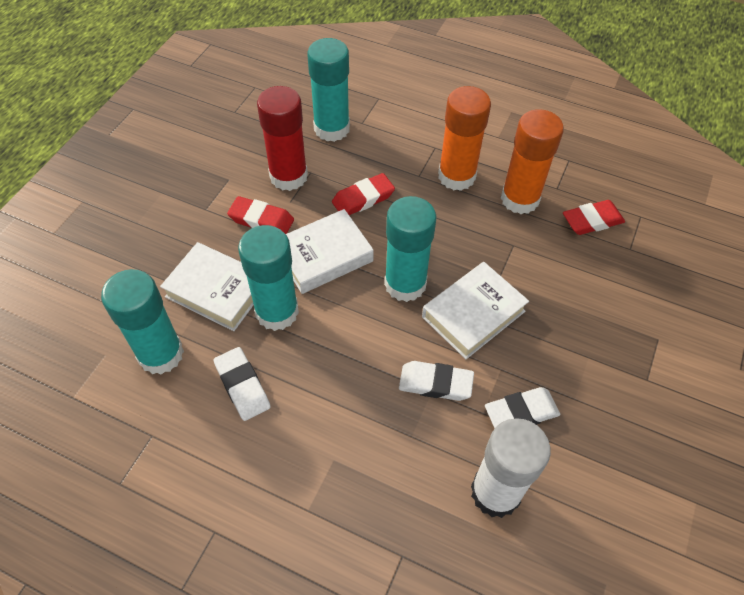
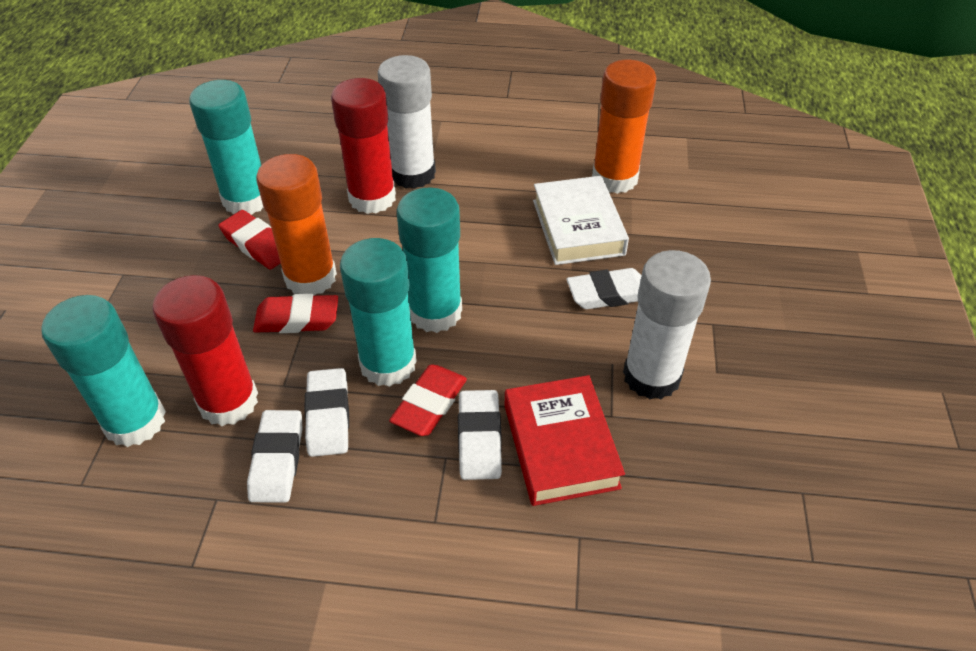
red book: 0 -> 1
red glue stick: 1 -> 2
white book: 3 -> 1
white eraser: 3 -> 4
white glue stick: 1 -> 2

